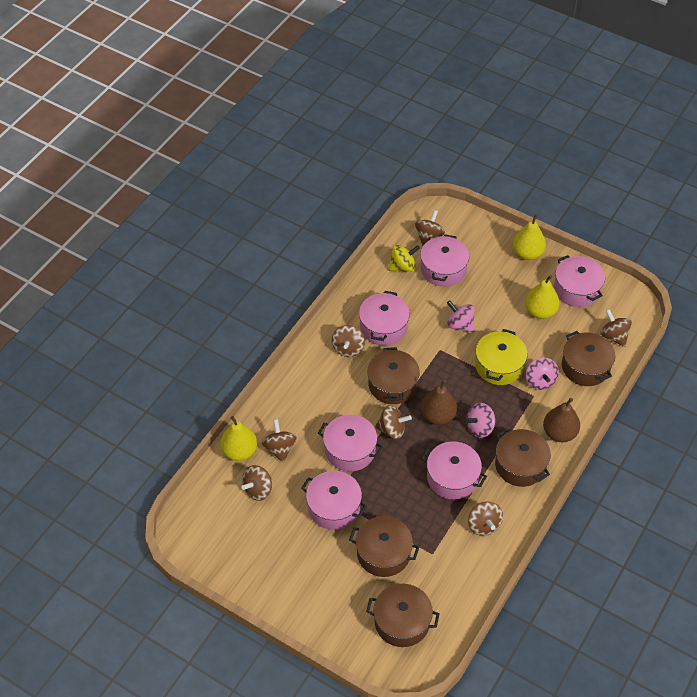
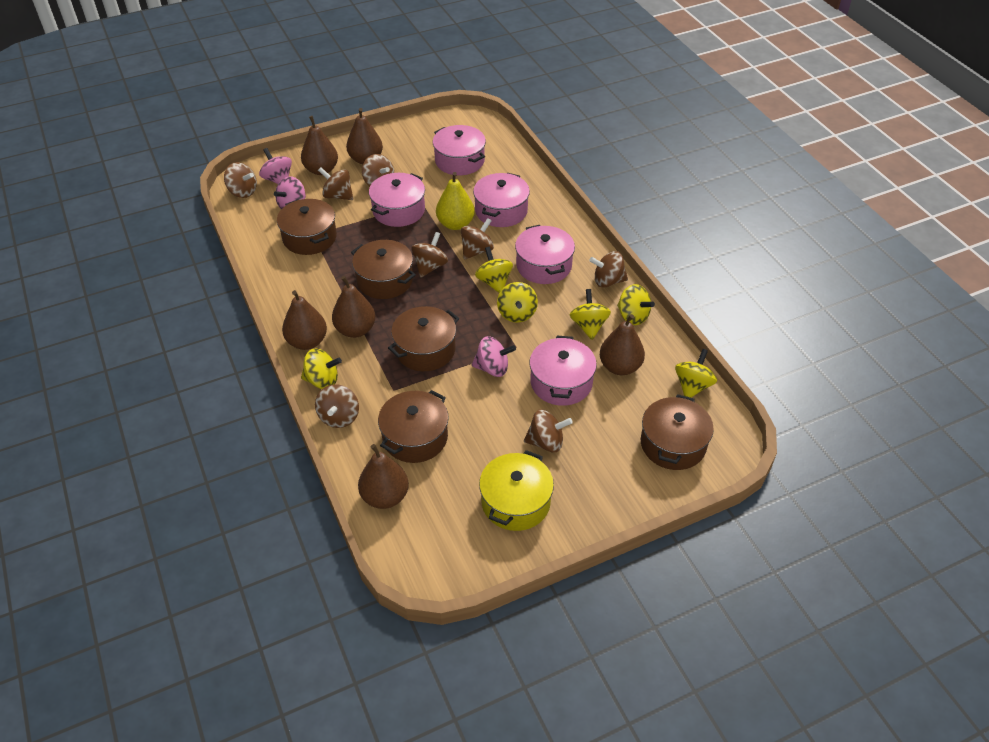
brown pear: 2 -> 6
brown spinning top: 7 -> 8
pink pot: 6 -> 5
yellow pear: 3 -> 1
yellow spinning top: 1 -> 6

